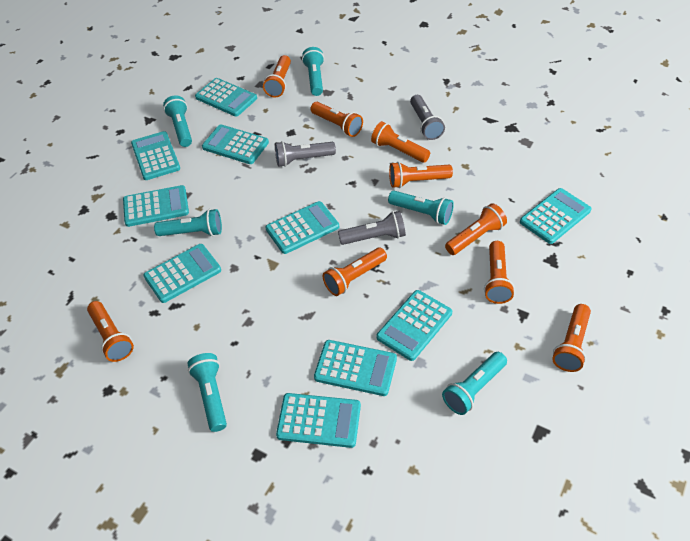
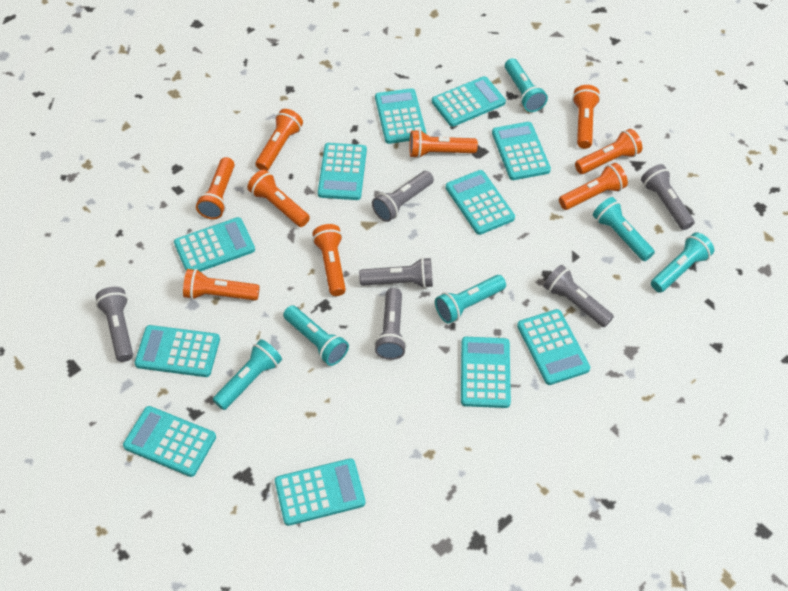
grey flashlight: 3 -> 6
turquoise calculator: 10 -> 11

